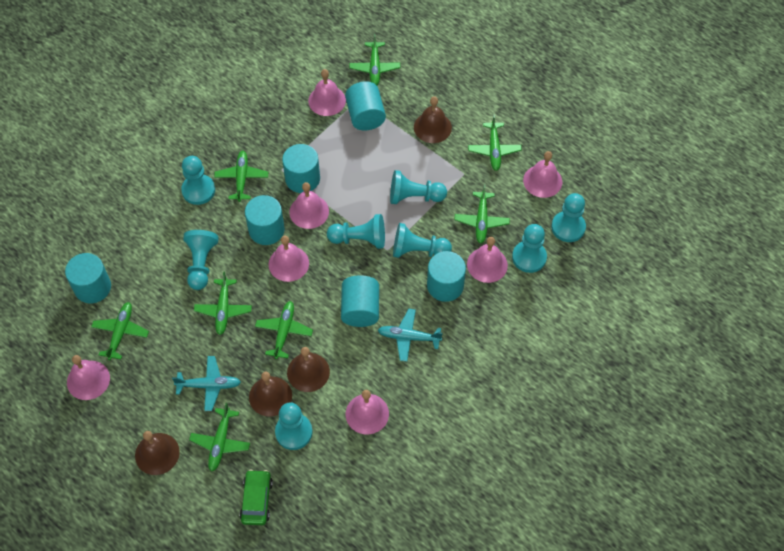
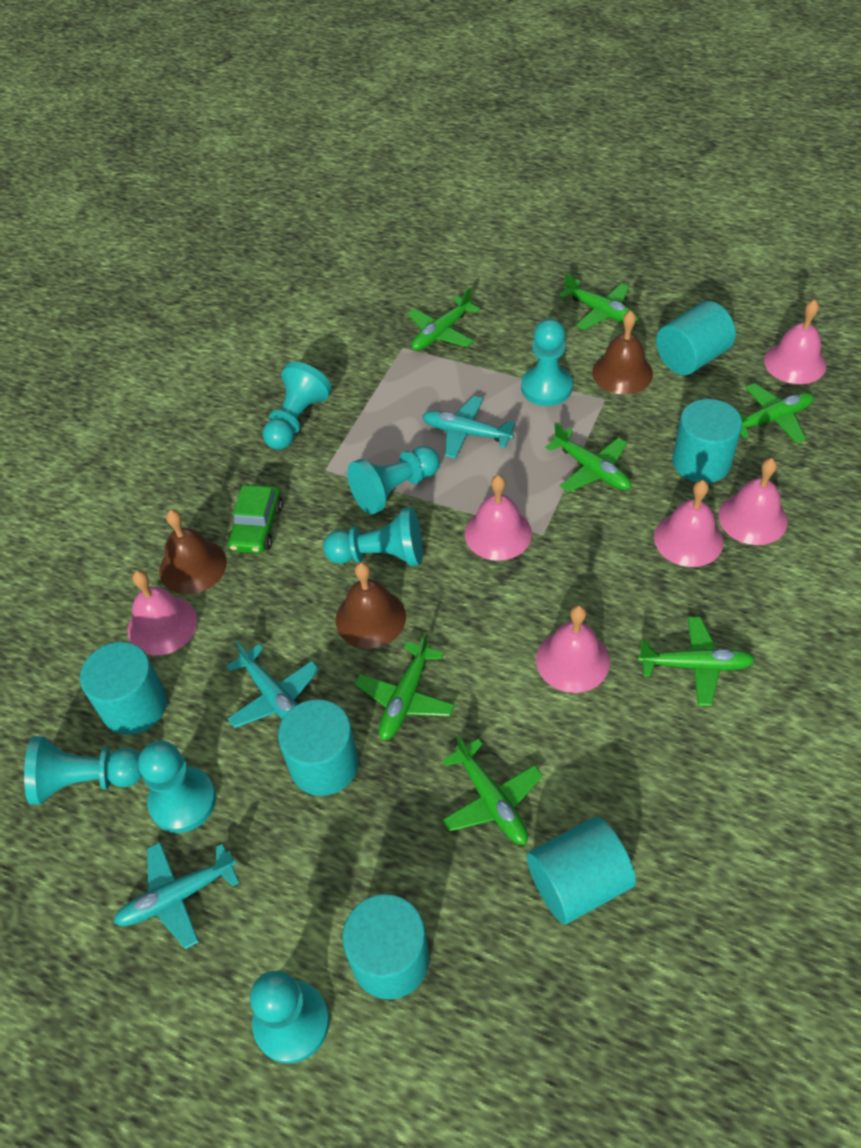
brown bell: 4 -> 3
green plane: 8 -> 7
pink bell: 7 -> 6
turquoise pawn: 8 -> 7
turquoise plane: 2 -> 3

